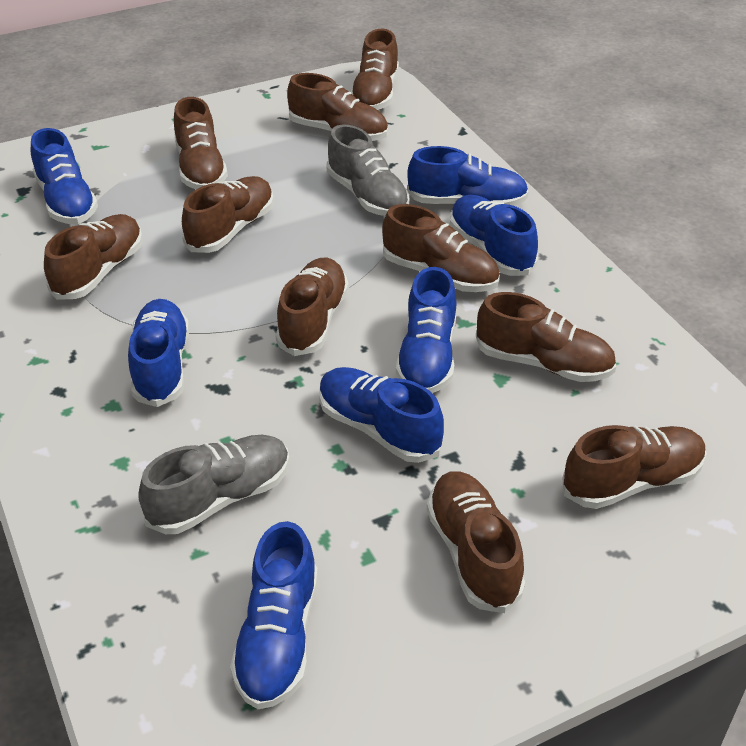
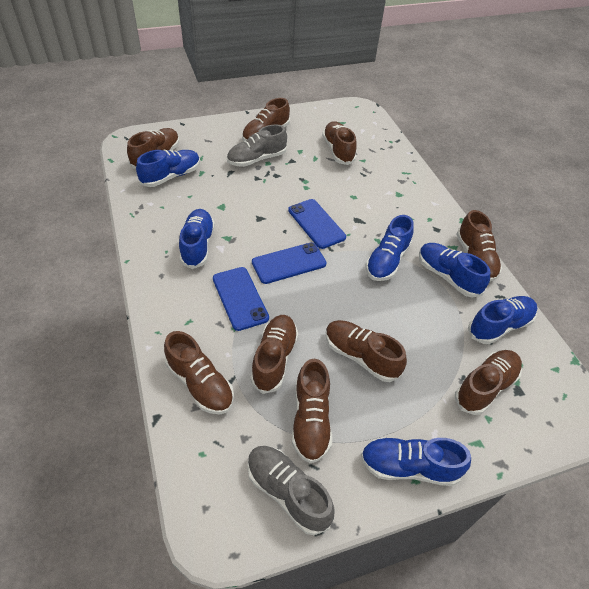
blue phone: 0 -> 3
blue shoe: 7 -> 6
brown shoe: 10 -> 9

